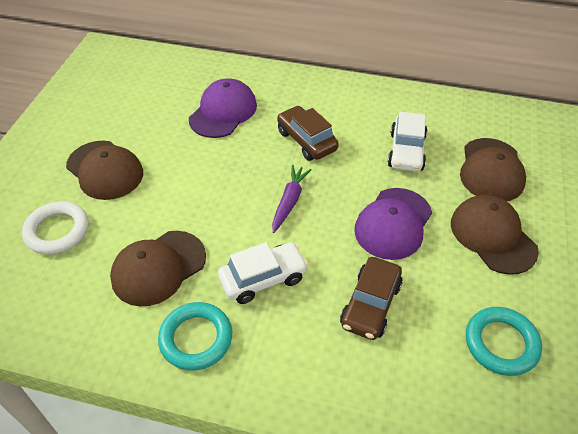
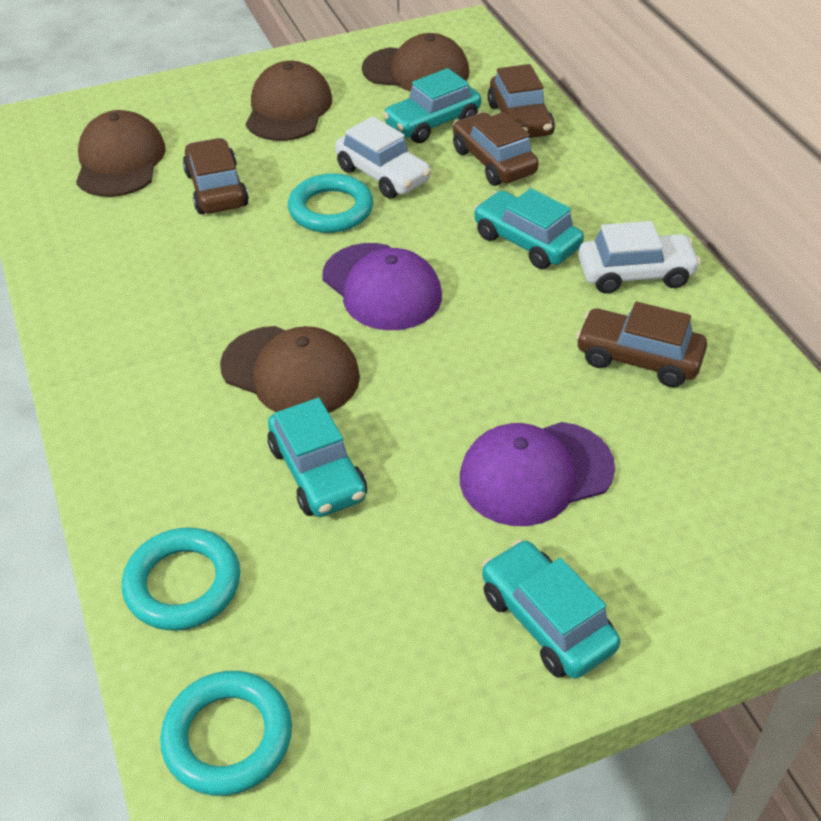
brown car: 2 -> 4
purple carrot: 1 -> 0
turquoise car: 0 -> 4
turquoise ring: 2 -> 3
white ring: 1 -> 0

